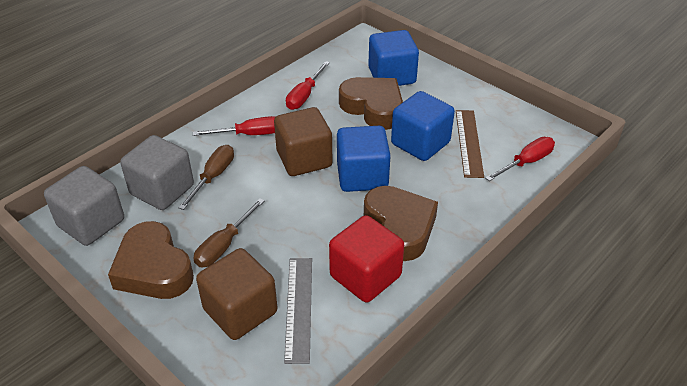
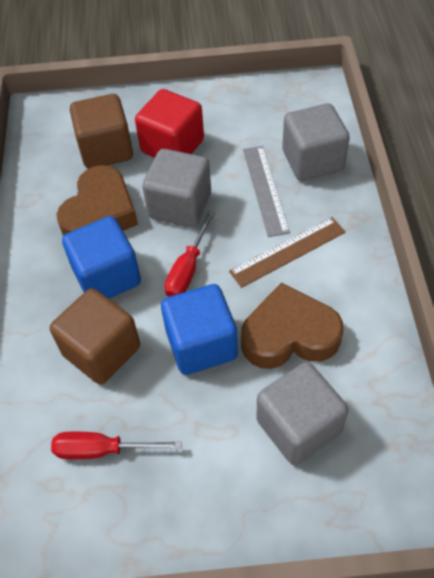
blue cube: 3 -> 2
brown heart: 3 -> 2
brown screwdriver: 2 -> 0
grey cube: 2 -> 3
red screwdriver: 3 -> 2

